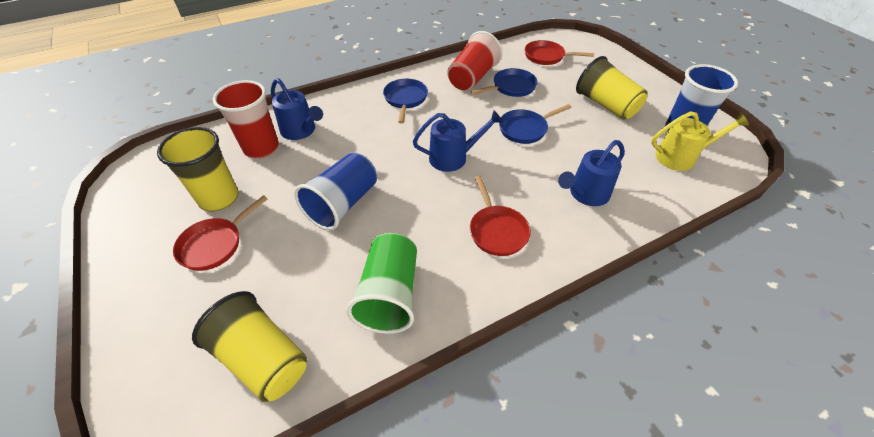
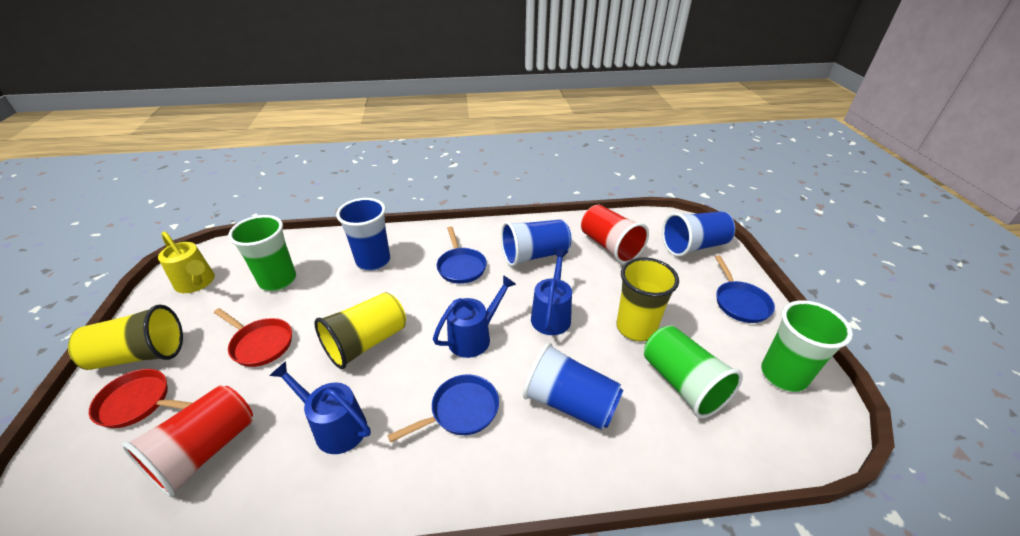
blue cup: 2 -> 4
green cup: 1 -> 3
red pan: 3 -> 2

